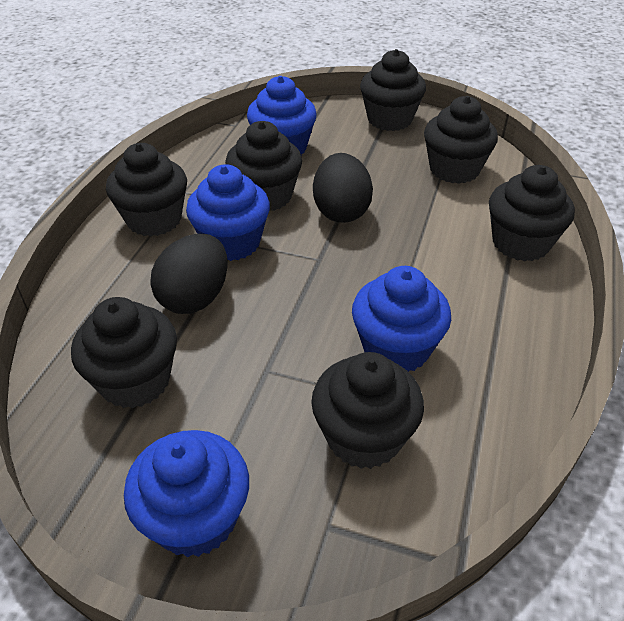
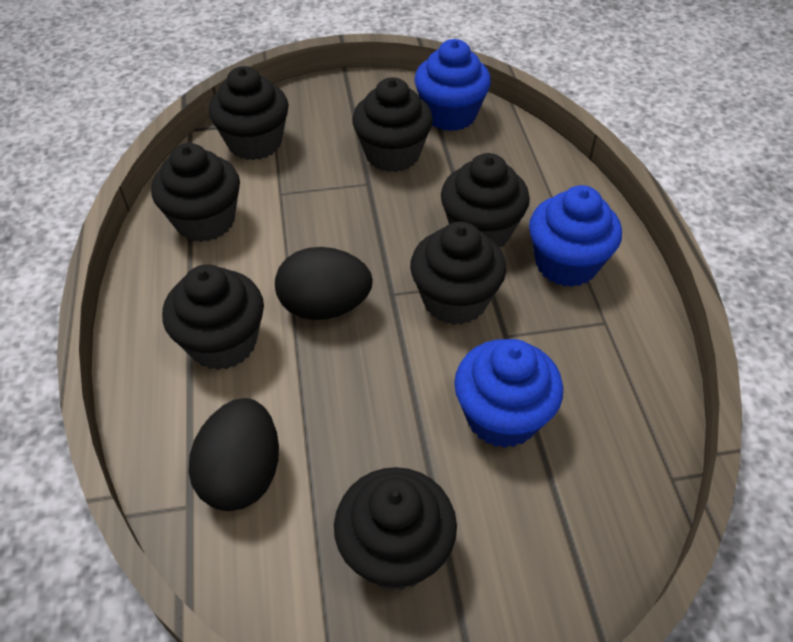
blue cupcake: 4 -> 3

